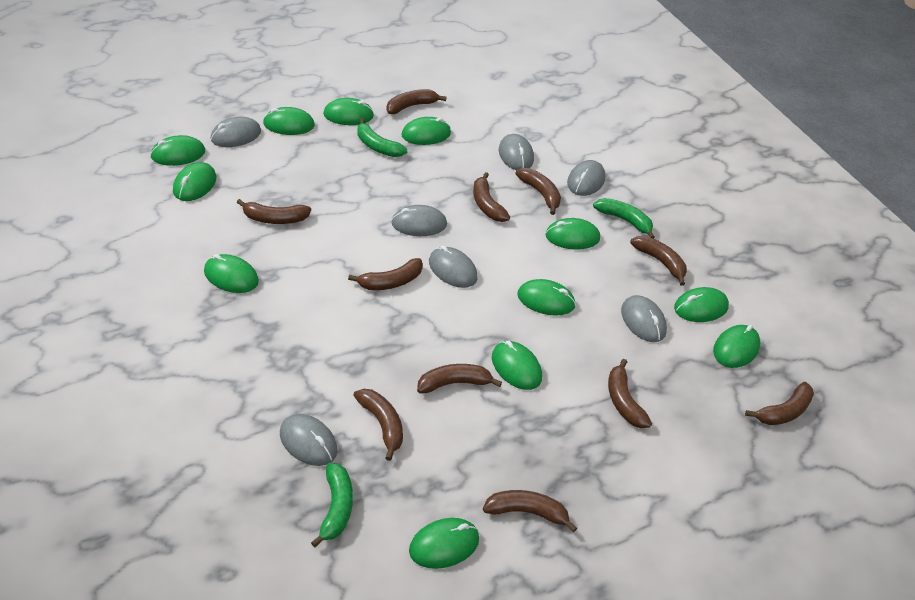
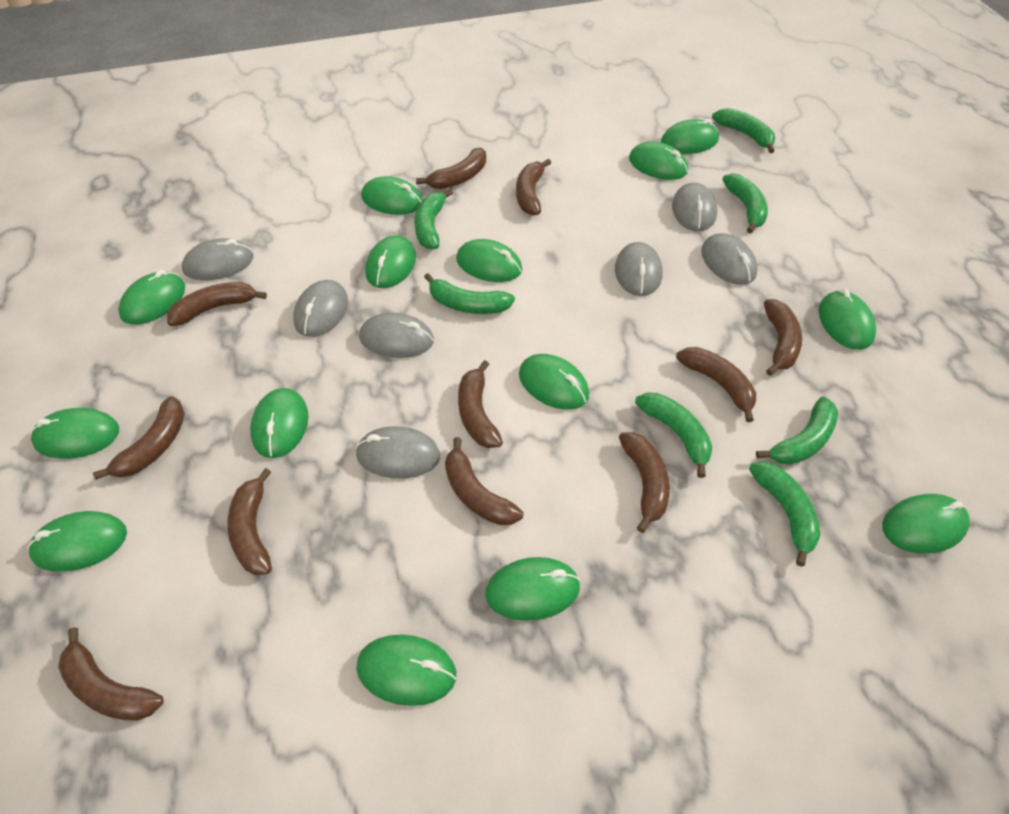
green banana: 3 -> 7
green mouse: 12 -> 14

